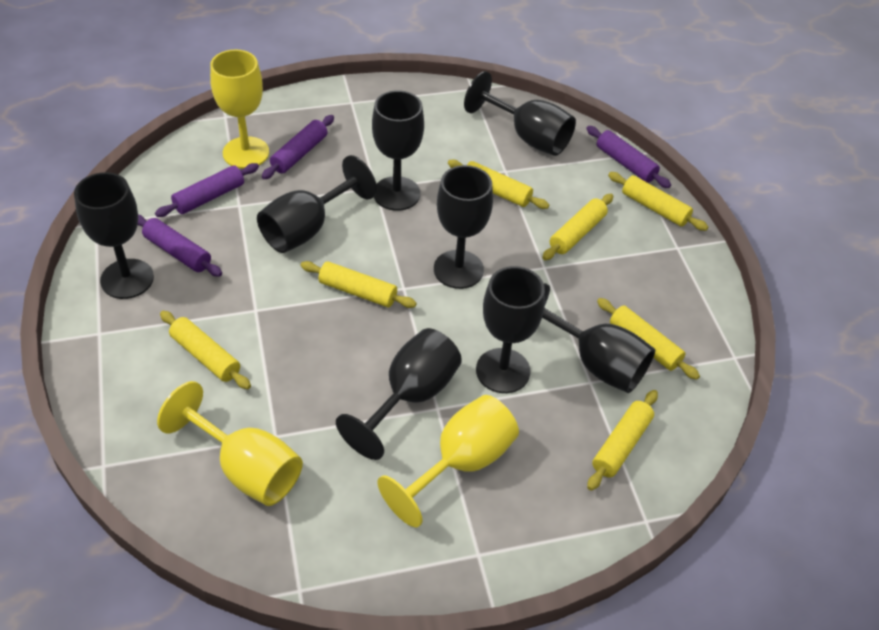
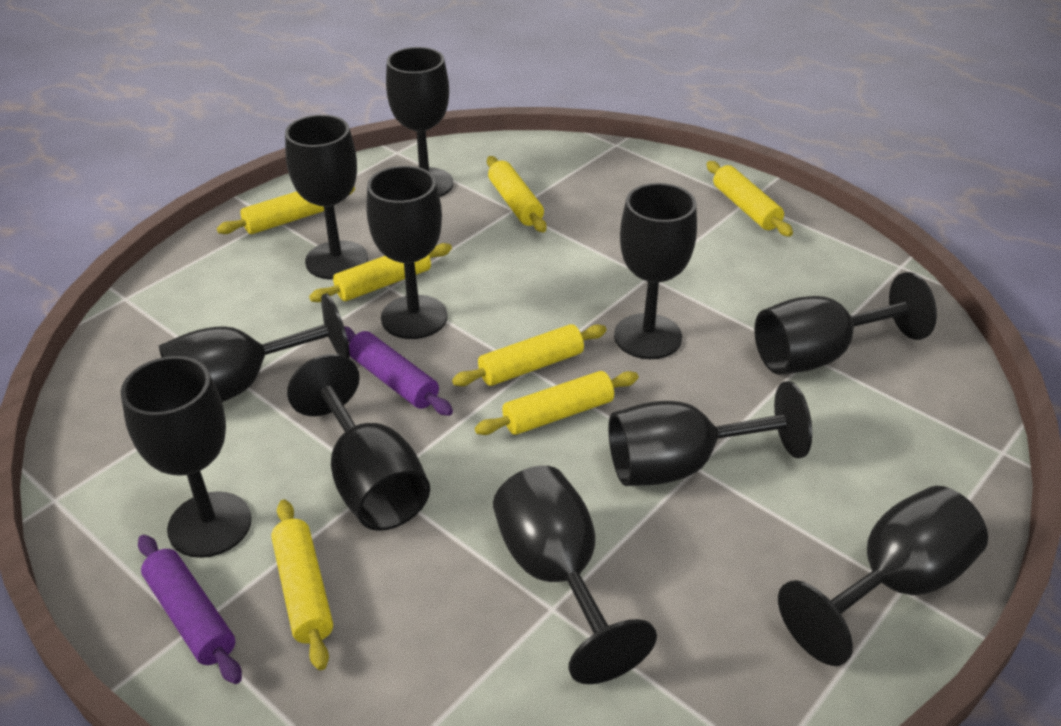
black goblet: 8 -> 11
purple rolling pin: 4 -> 2
yellow goblet: 3 -> 0

